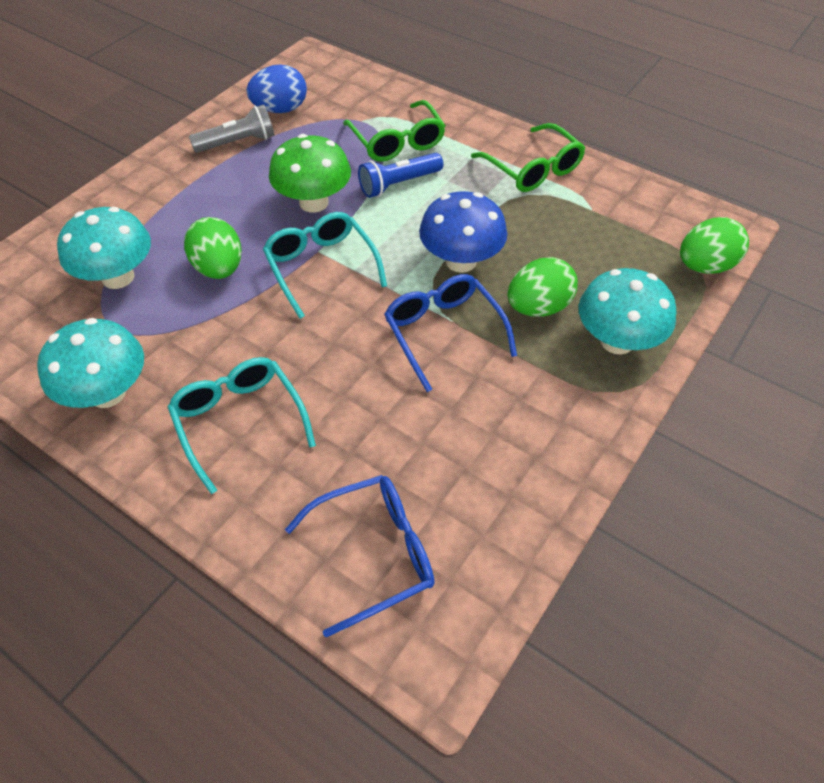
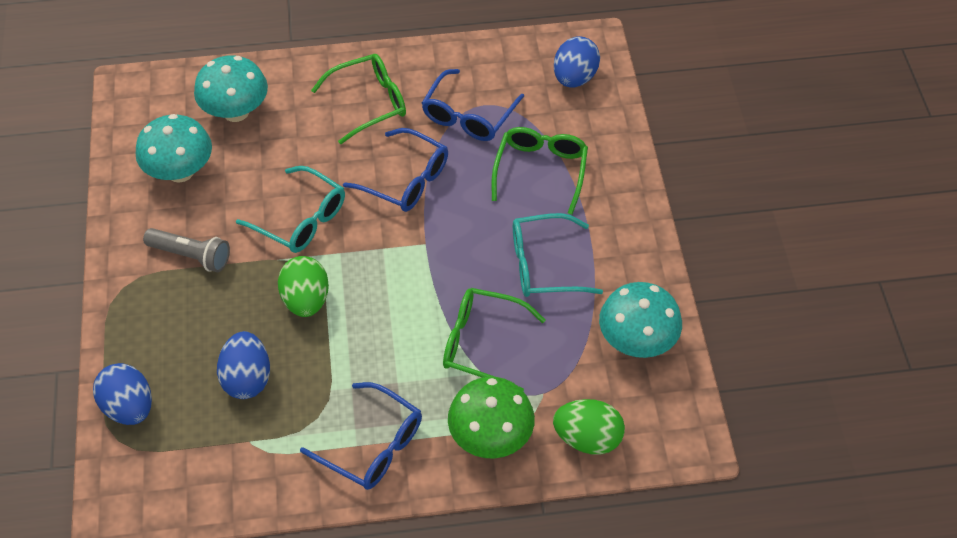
blue egg: 1 -> 3
blue flashlight: 1 -> 0
blue glasses: 2 -> 3
blue mushroom: 1 -> 0
green egg: 3 -> 2
green glasses: 2 -> 3

